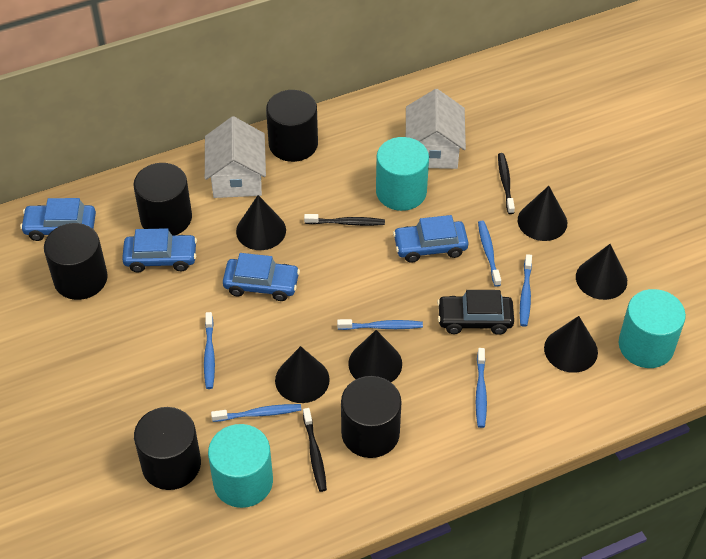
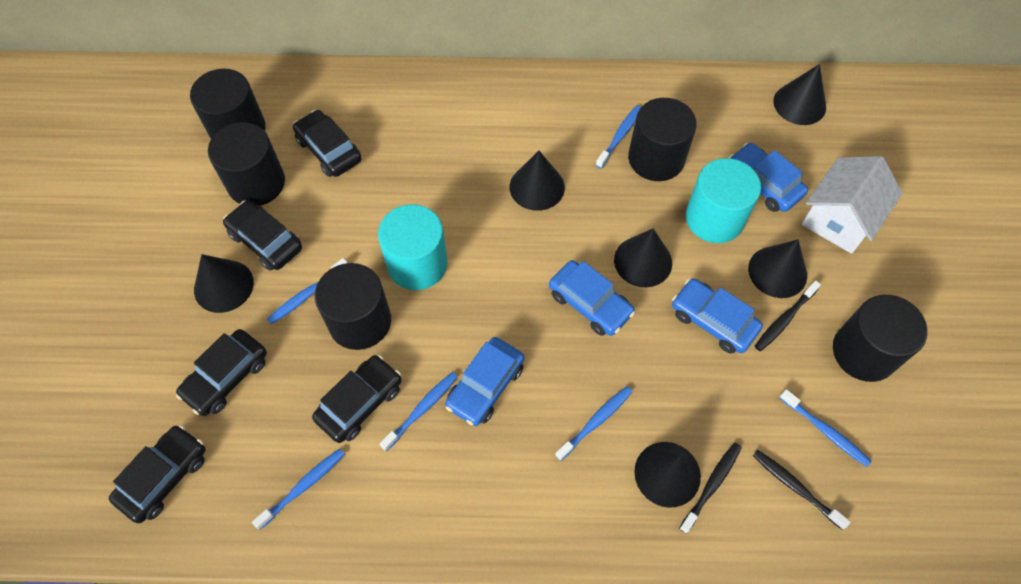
black car: 1 -> 5
turquoise cylinder: 3 -> 2
white house: 2 -> 1

